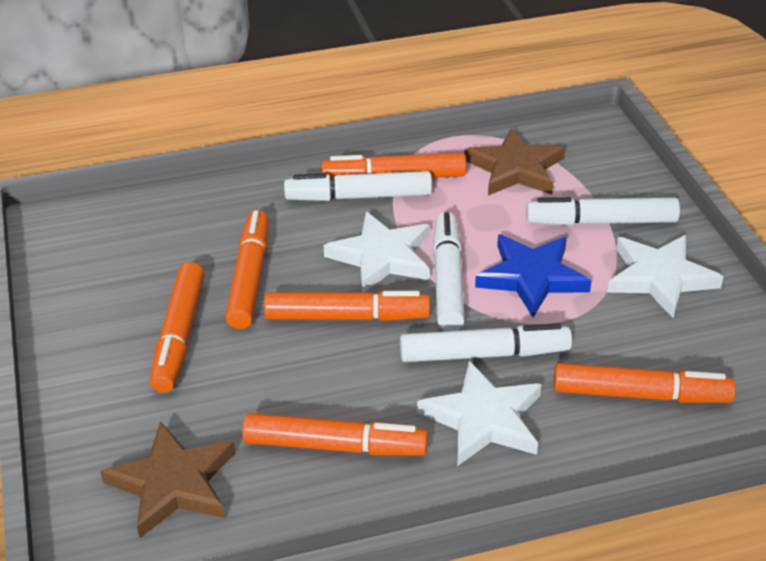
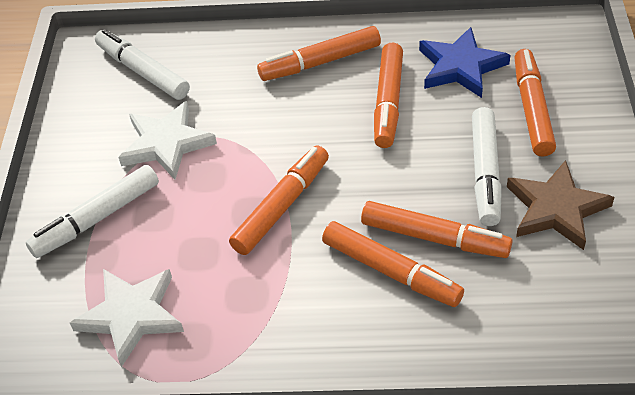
brown star: 2 -> 1
white marker: 4 -> 3
white star: 3 -> 2

